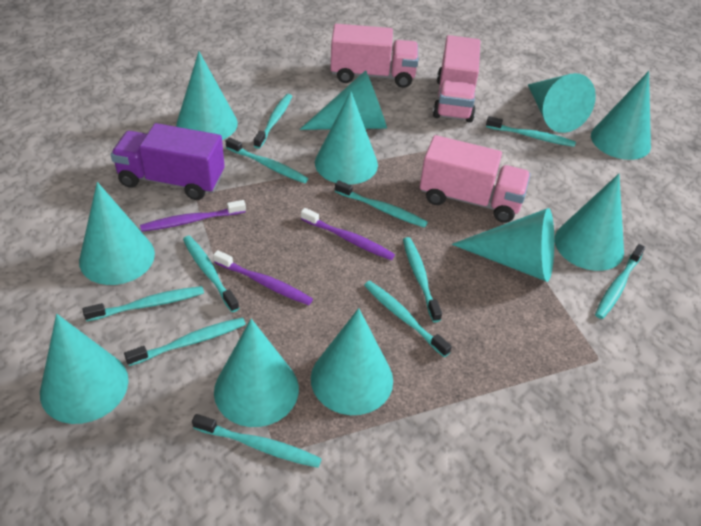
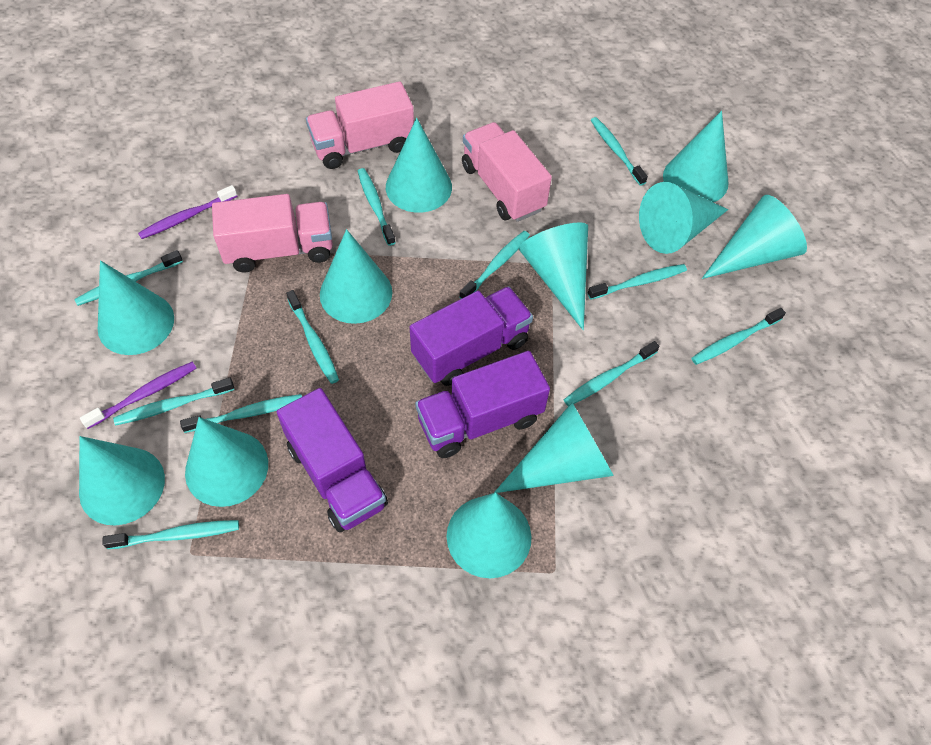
purple toothbrush: 3 -> 2
purple truck: 1 -> 3

